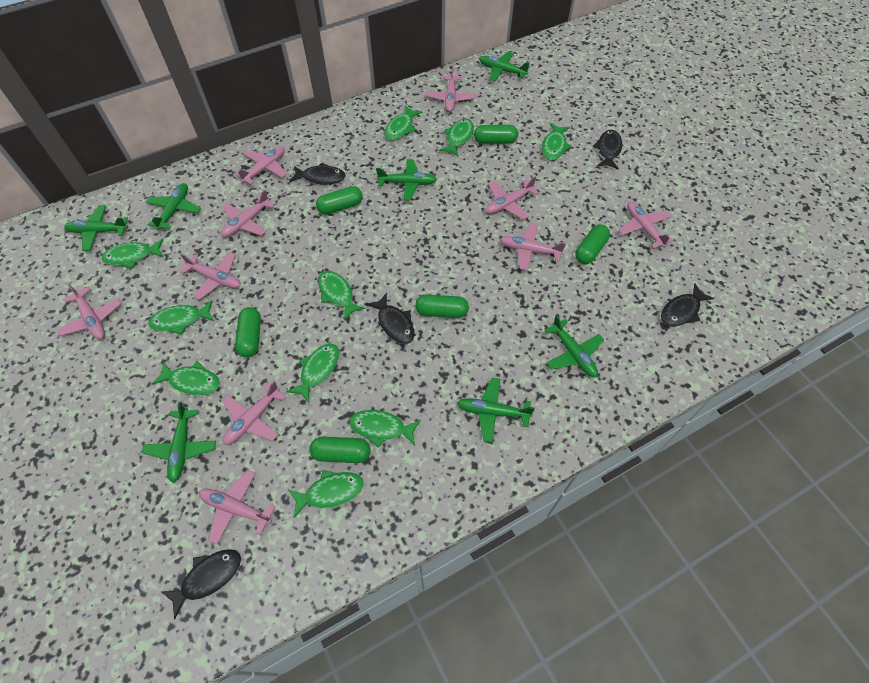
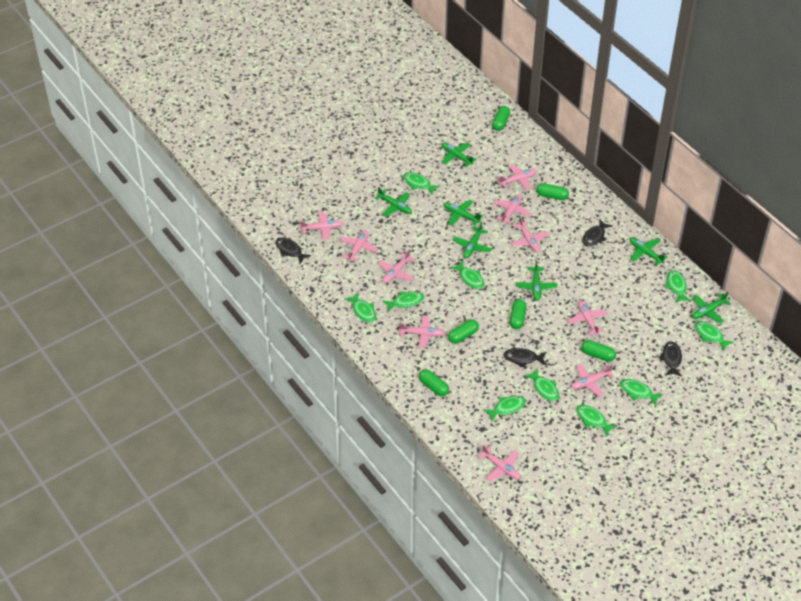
black fish: 5 -> 4

